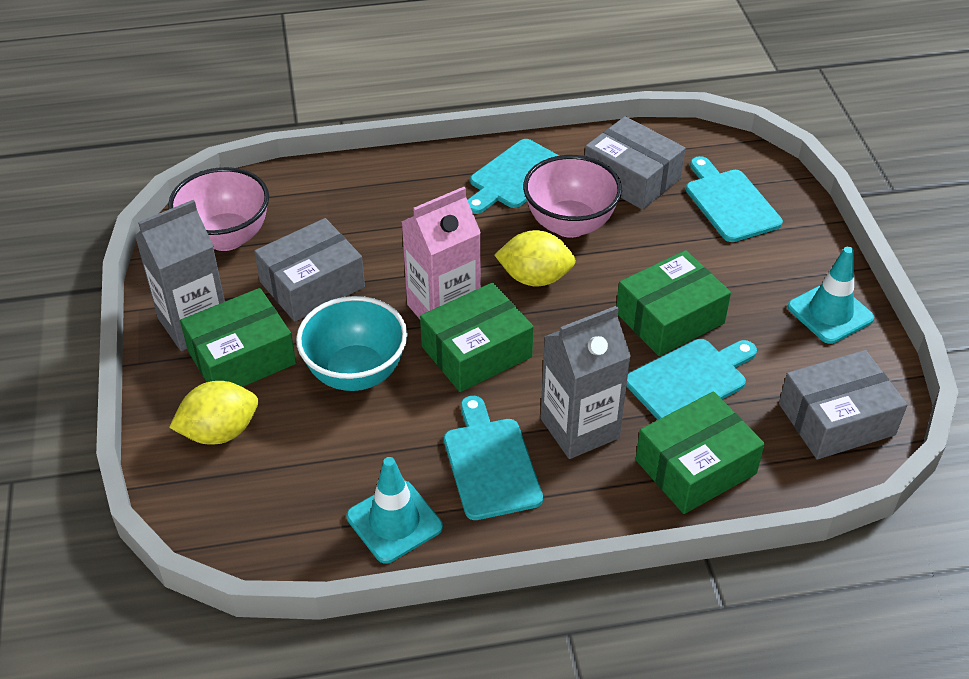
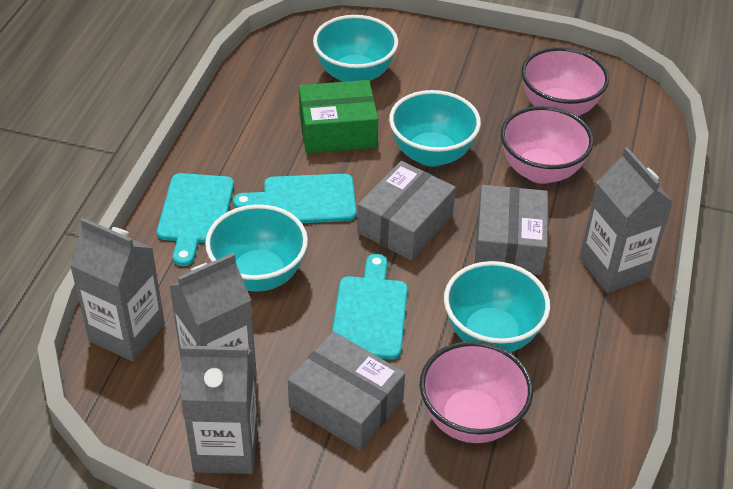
green box: 4 -> 1
grey carton: 2 -> 4
pink bowl: 2 -> 3
pink carton: 1 -> 0
turquoise bowl: 1 -> 4
turquoise cutting board: 4 -> 3
turquoise traffic cone: 2 -> 0
yellow lemon: 2 -> 0

